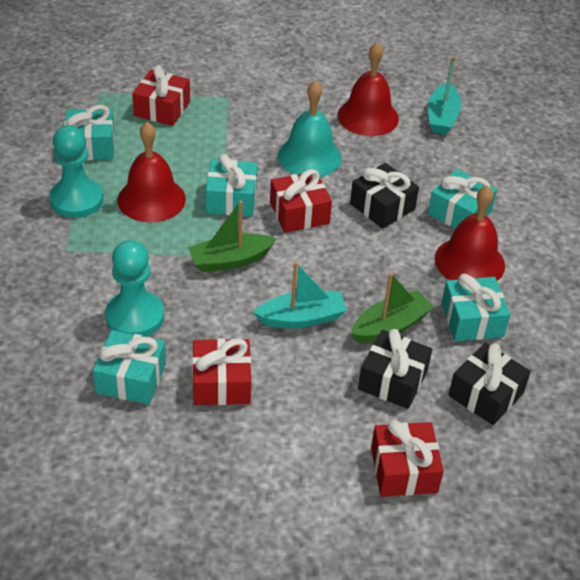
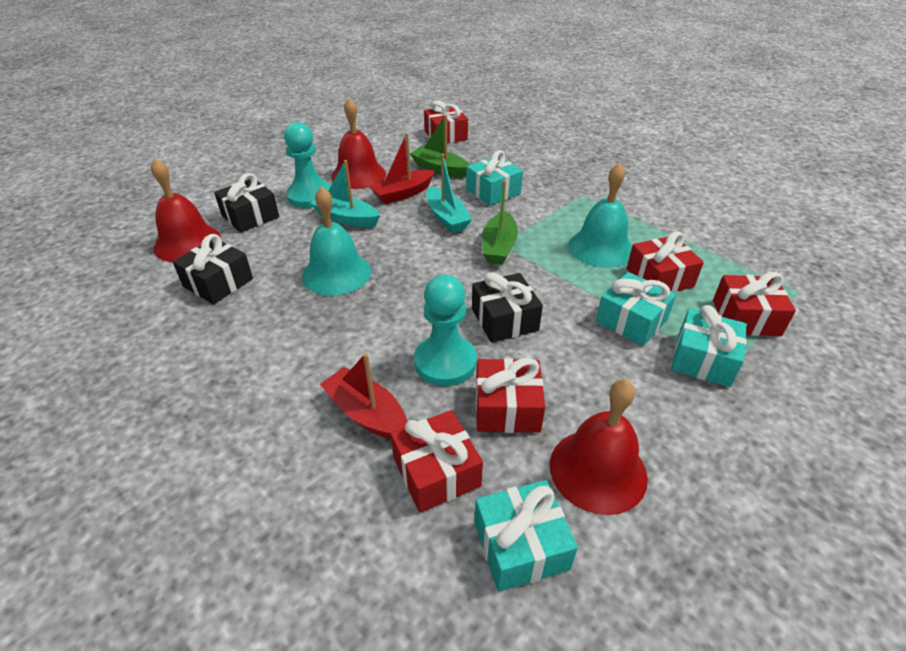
red boat: 0 -> 2
red gift: 4 -> 5
turquoise bell: 1 -> 2
turquoise gift: 5 -> 4

